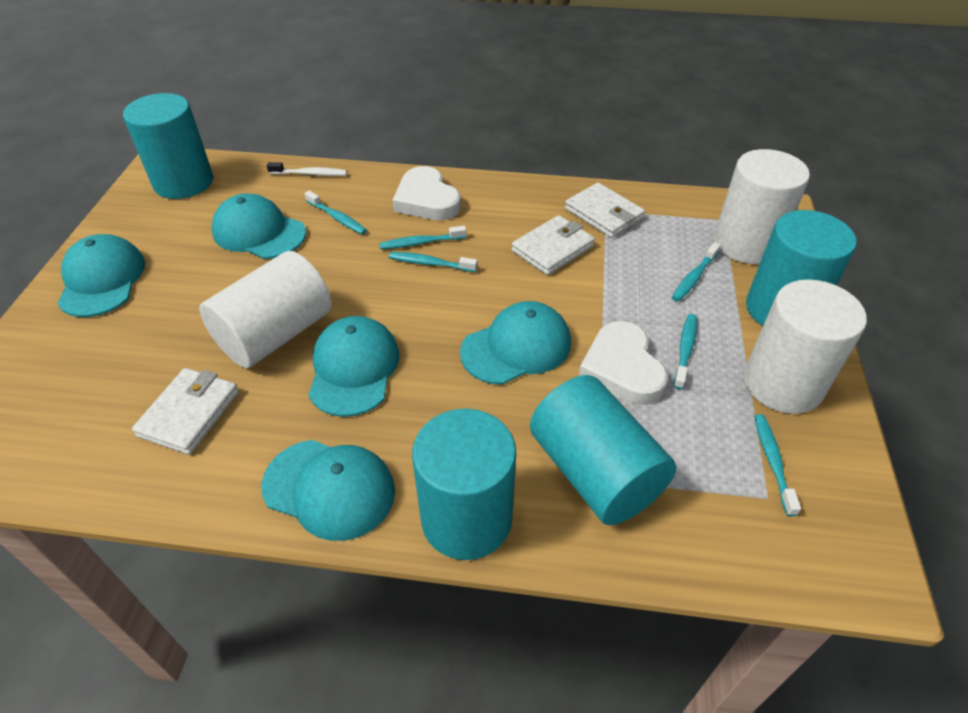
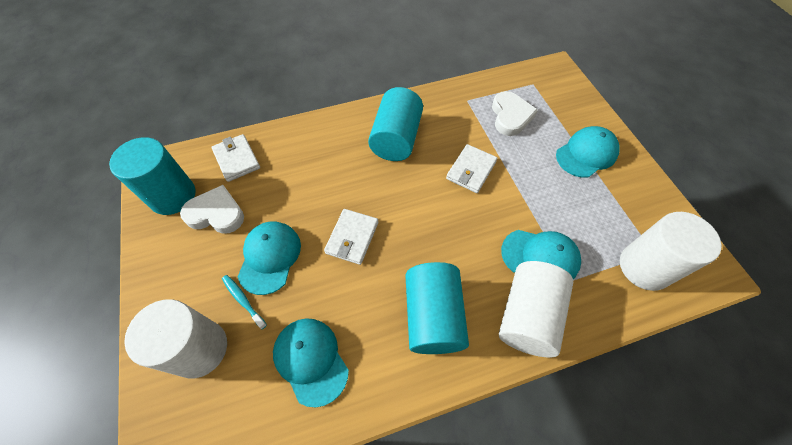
turquoise cap: 5 -> 4
turquoise cylinder: 4 -> 3
turquoise toothbrush: 6 -> 1
white toothbrush: 1 -> 0

